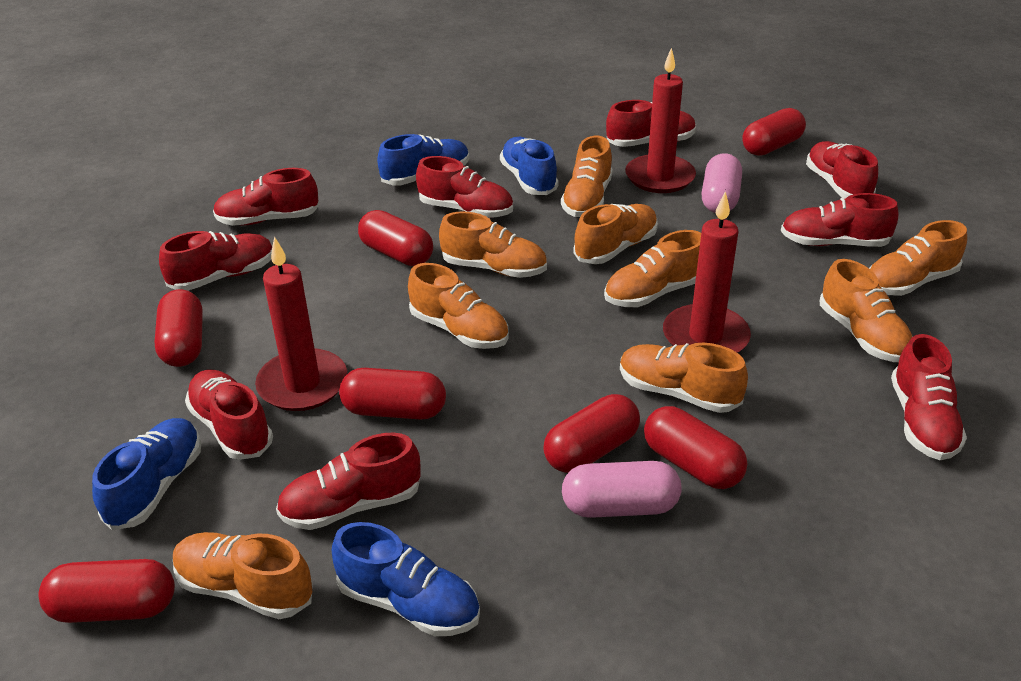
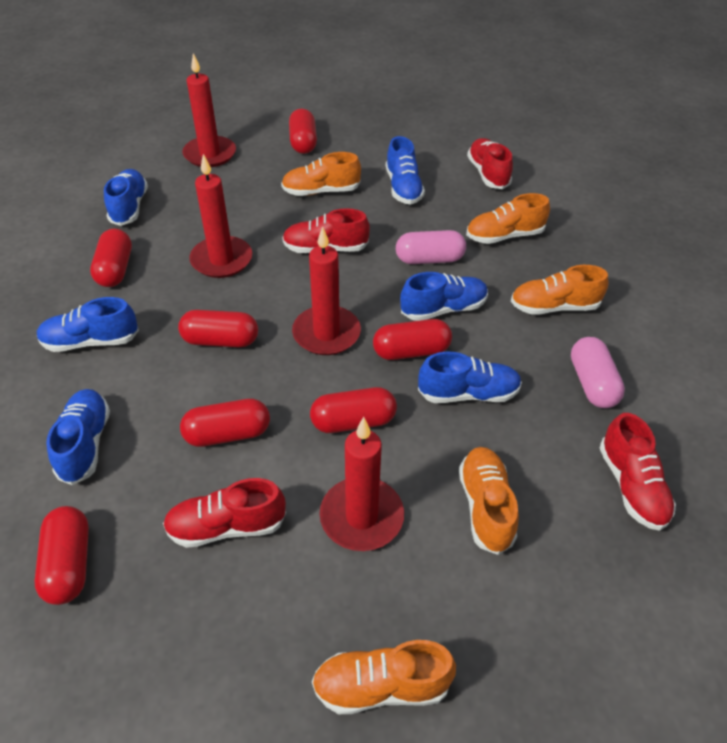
blue shoe: 4 -> 6
orange shoe: 9 -> 5
red candle: 3 -> 4
red shoe: 9 -> 4

